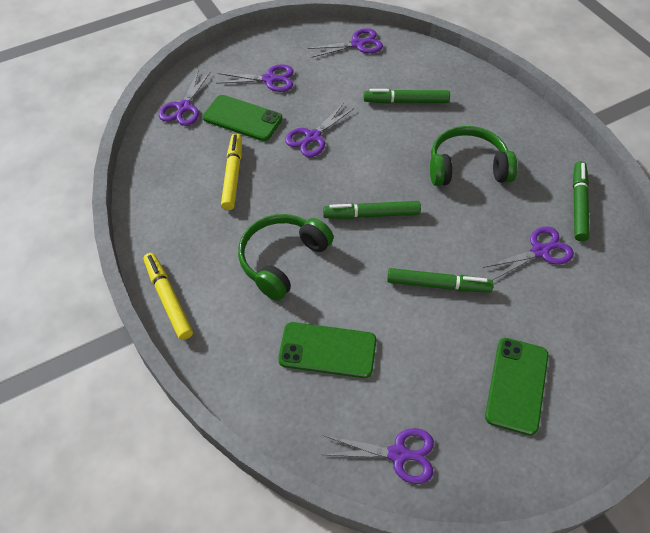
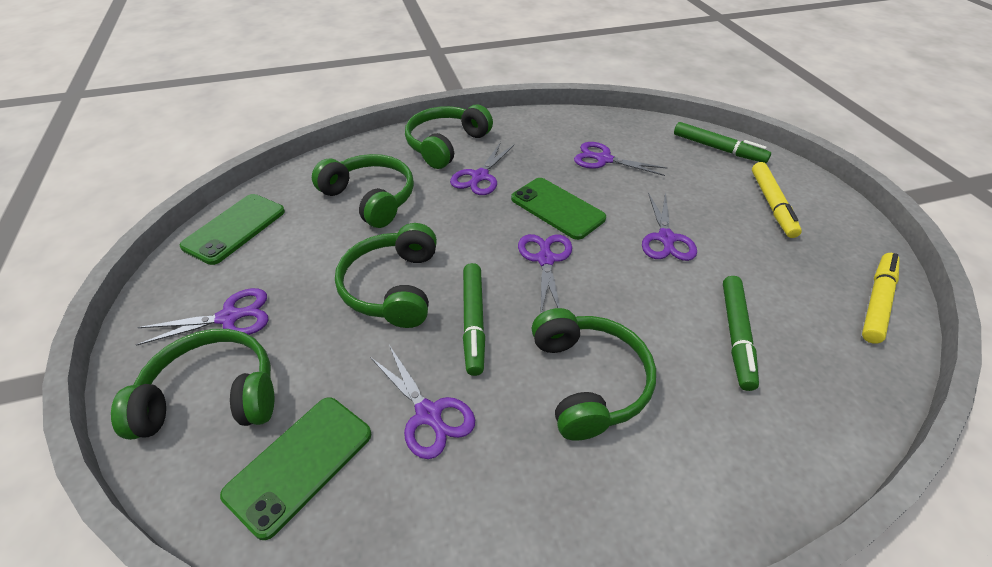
green headphones: 2 -> 5
green marker: 4 -> 3

